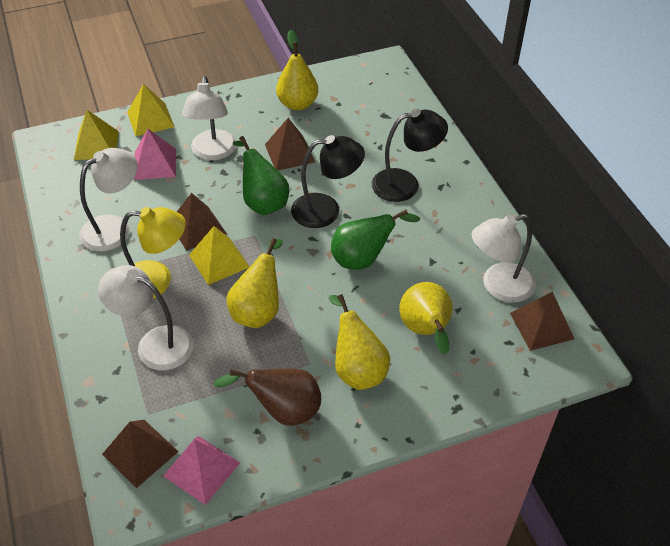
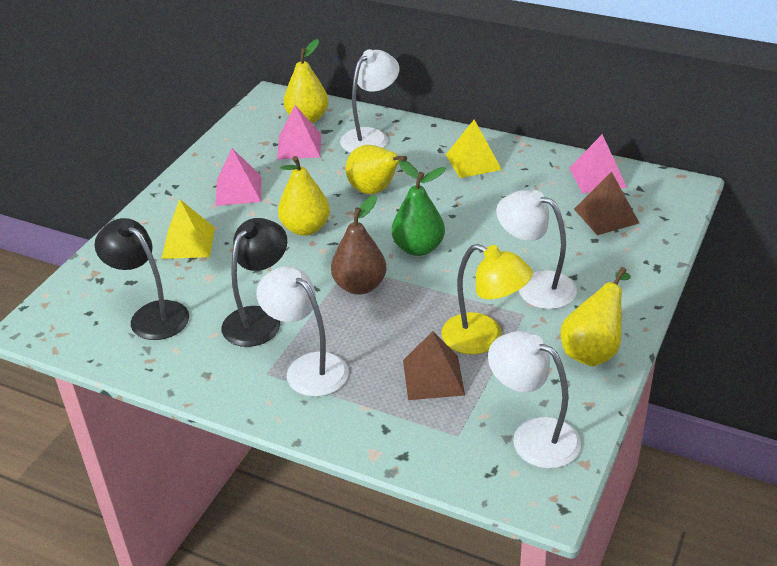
brown pyramid: 4 -> 2
green pear: 2 -> 1
pink pyramid: 2 -> 3
yellow pyramid: 3 -> 2

